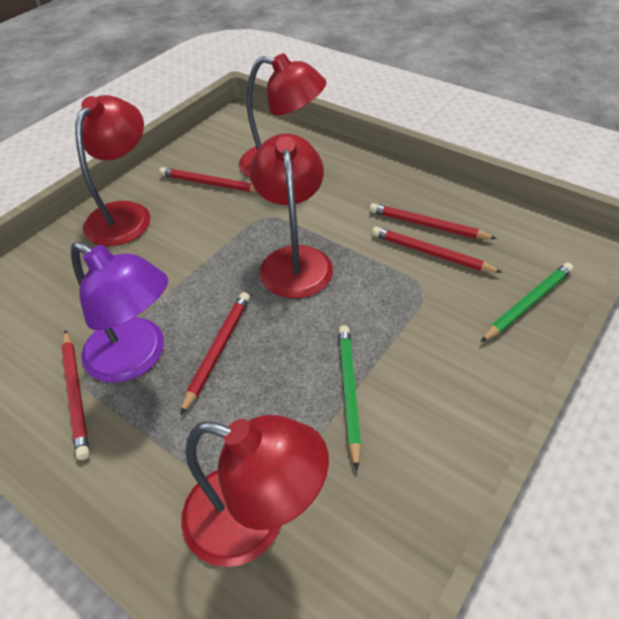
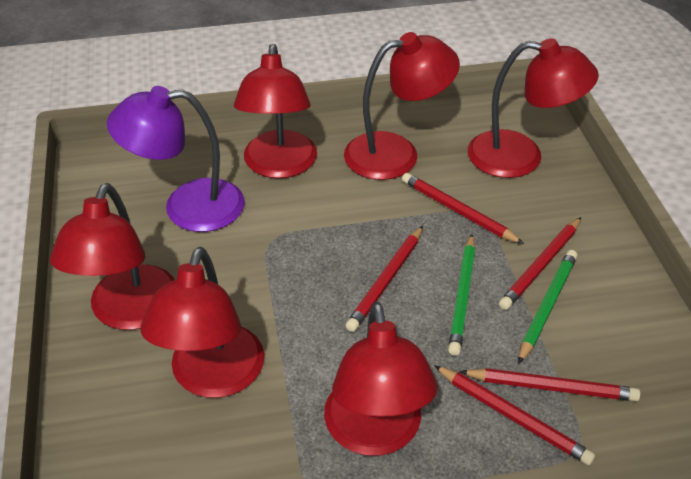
red lamp: 4 -> 6

